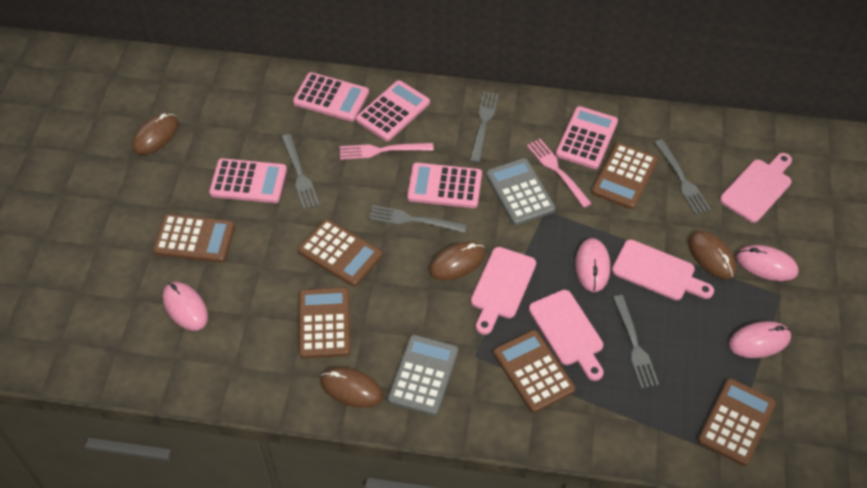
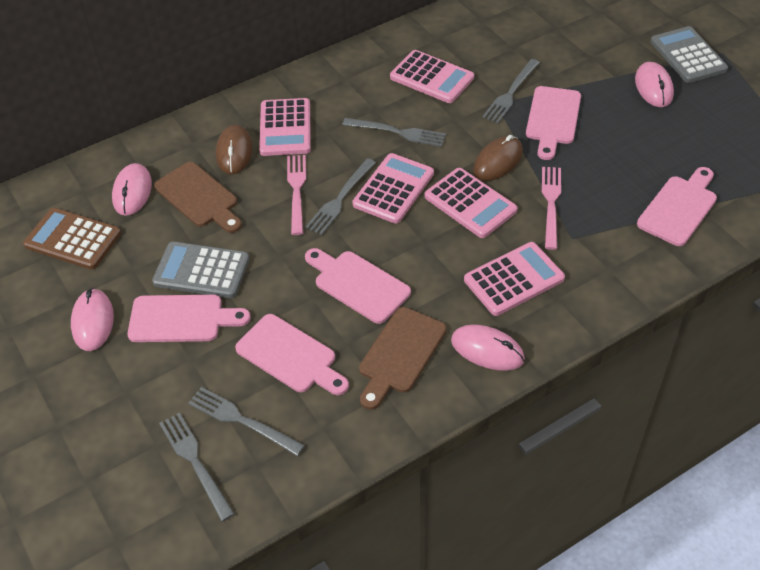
brown calculator: 6 -> 1
brown cutting board: 0 -> 2
brown mouse: 4 -> 2
pink cutting board: 4 -> 5

